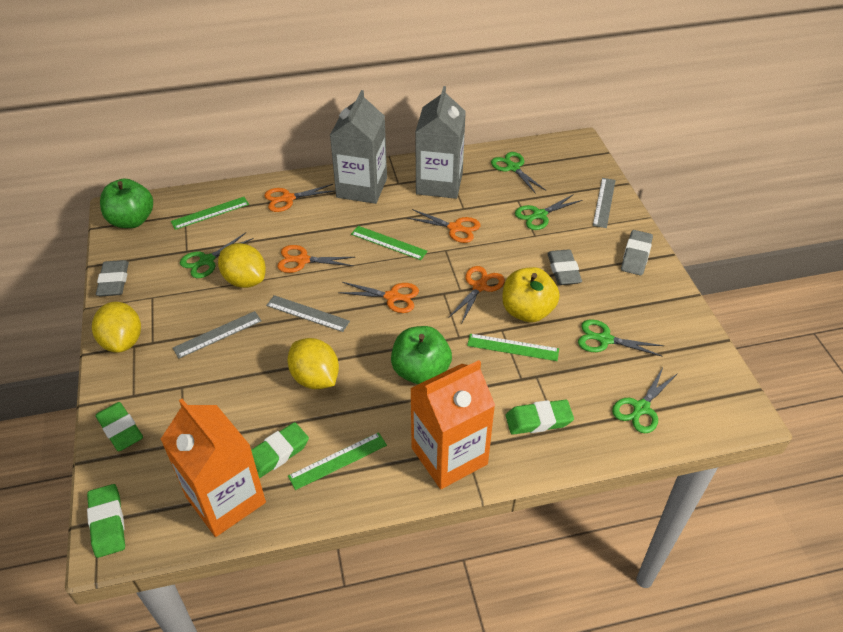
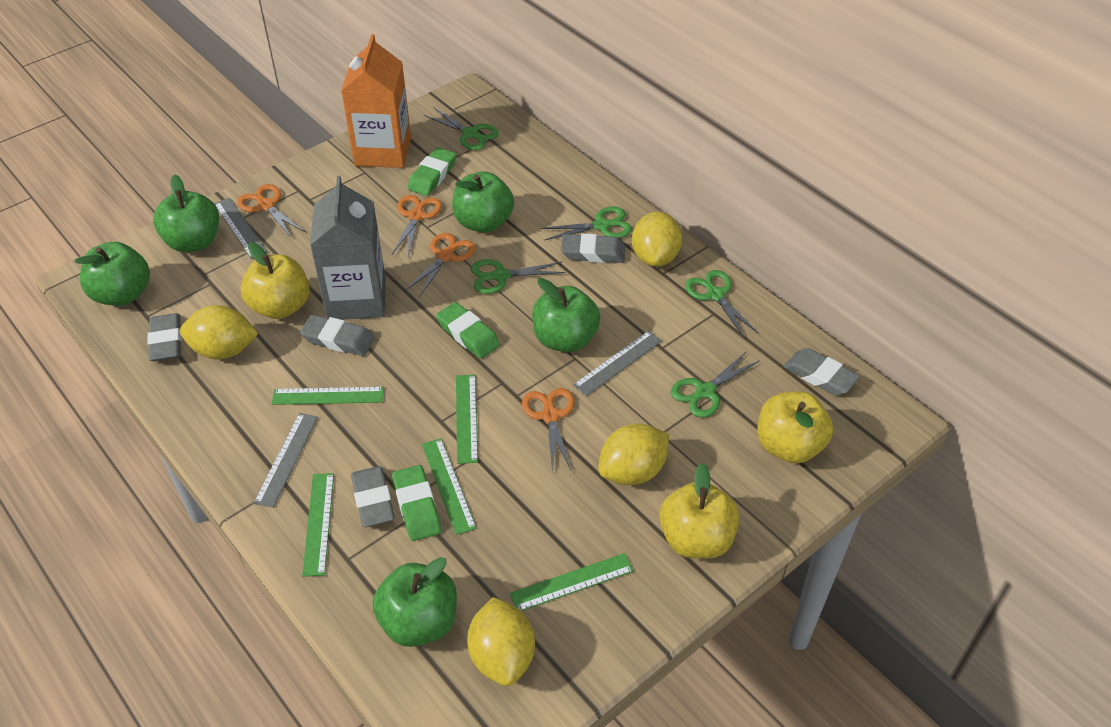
green apple: 2 -> 5
green eraser: 4 -> 3
green ruler: 4 -> 5
grey carton: 2 -> 1
grey eraser: 3 -> 5
orange carton: 2 -> 1
orange scissors: 5 -> 4
yellow apple: 1 -> 3
yellow lemon: 3 -> 4

